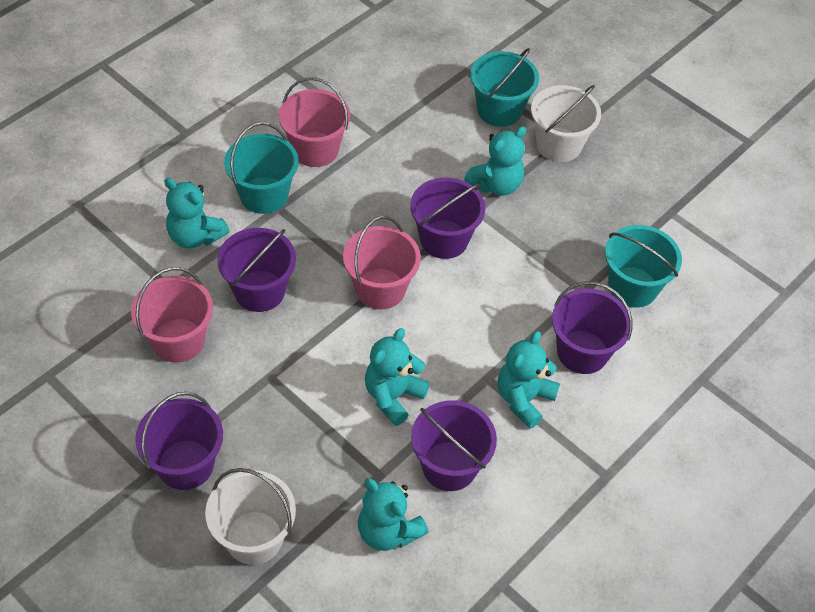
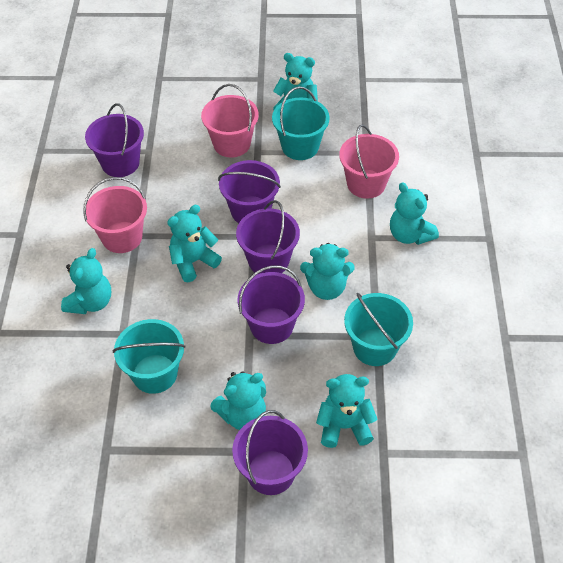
turquoise teddy bear: 5 -> 7
white bucket: 2 -> 0

